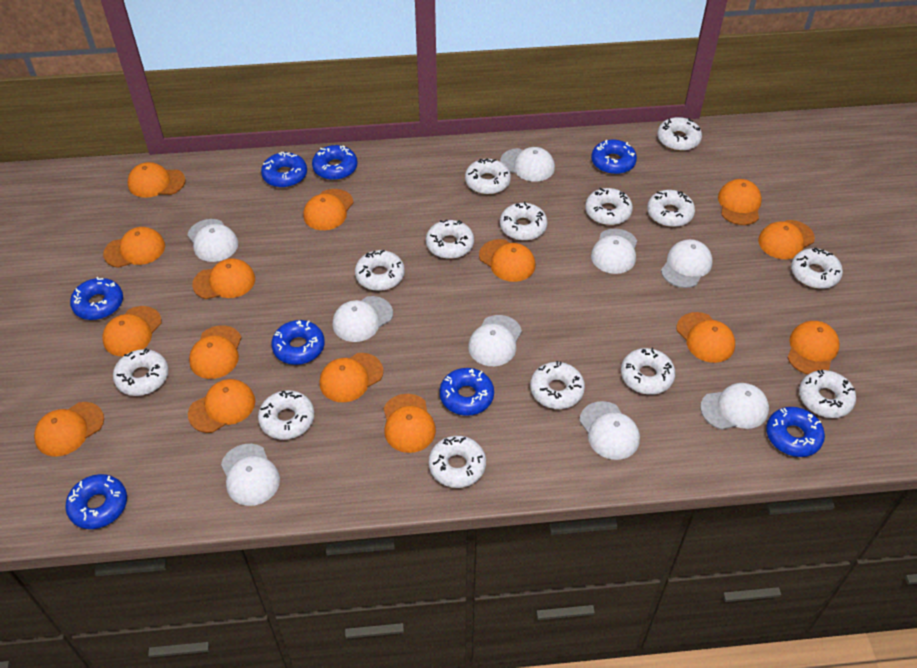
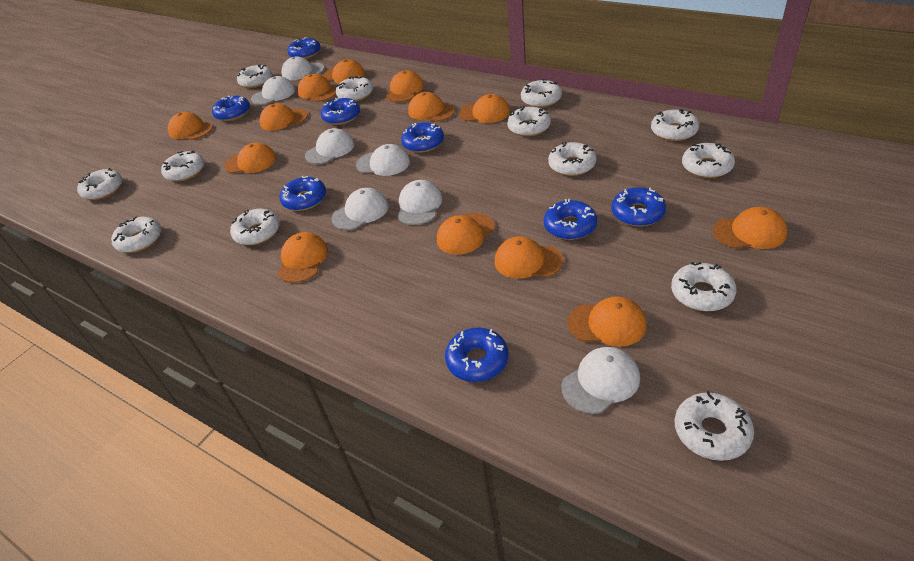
orange cap: 15 -> 13
white cap: 9 -> 7
white donut: 14 -> 13

